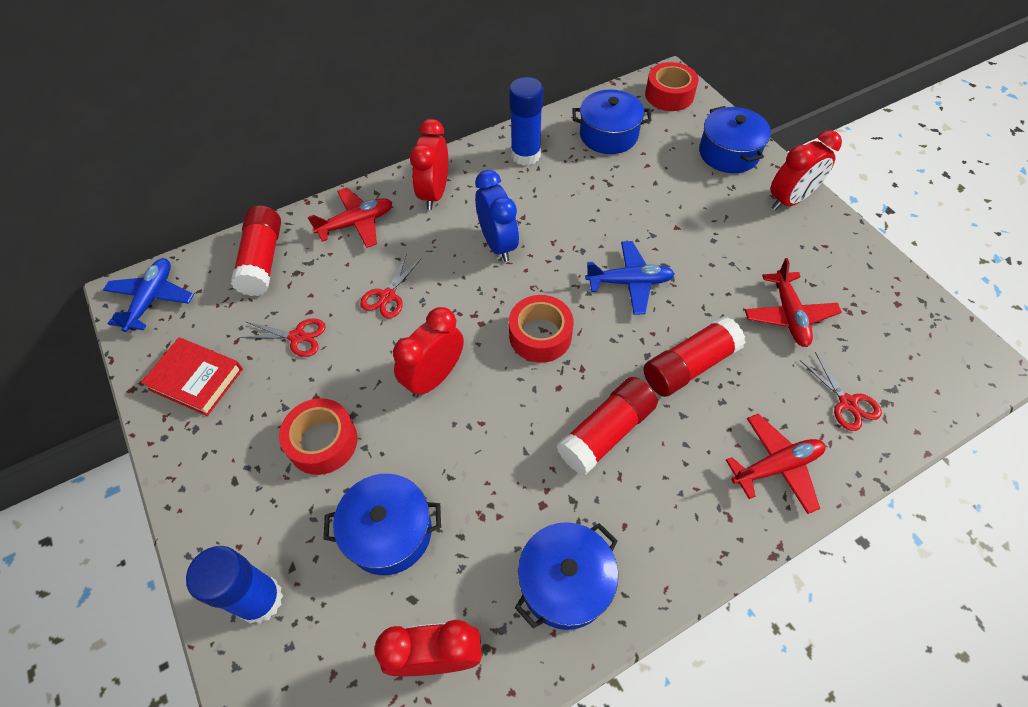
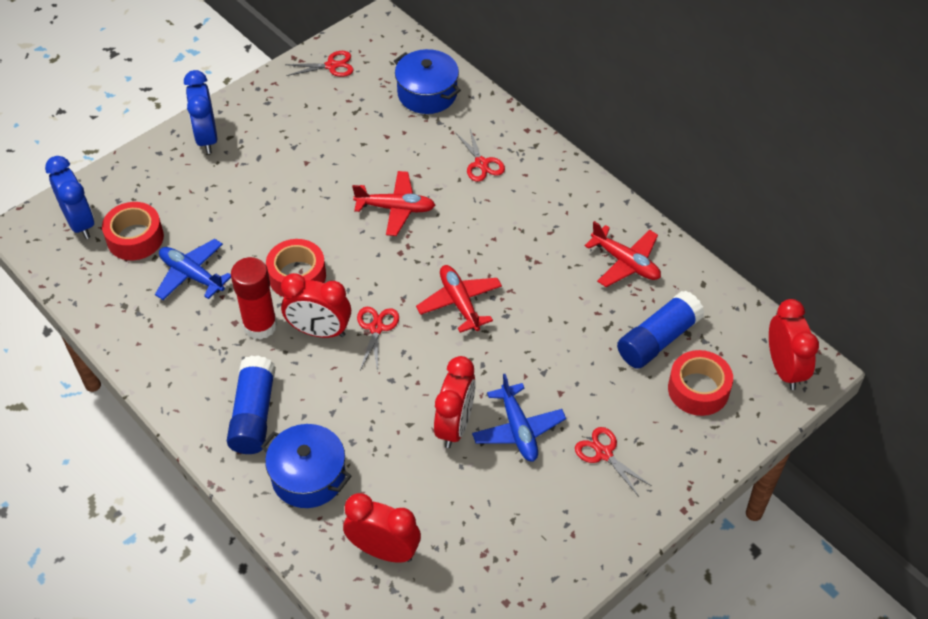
blue clock: 1 -> 2
blue pot: 4 -> 2
red book: 1 -> 0
red glue stick: 3 -> 1
red scissors: 3 -> 4

